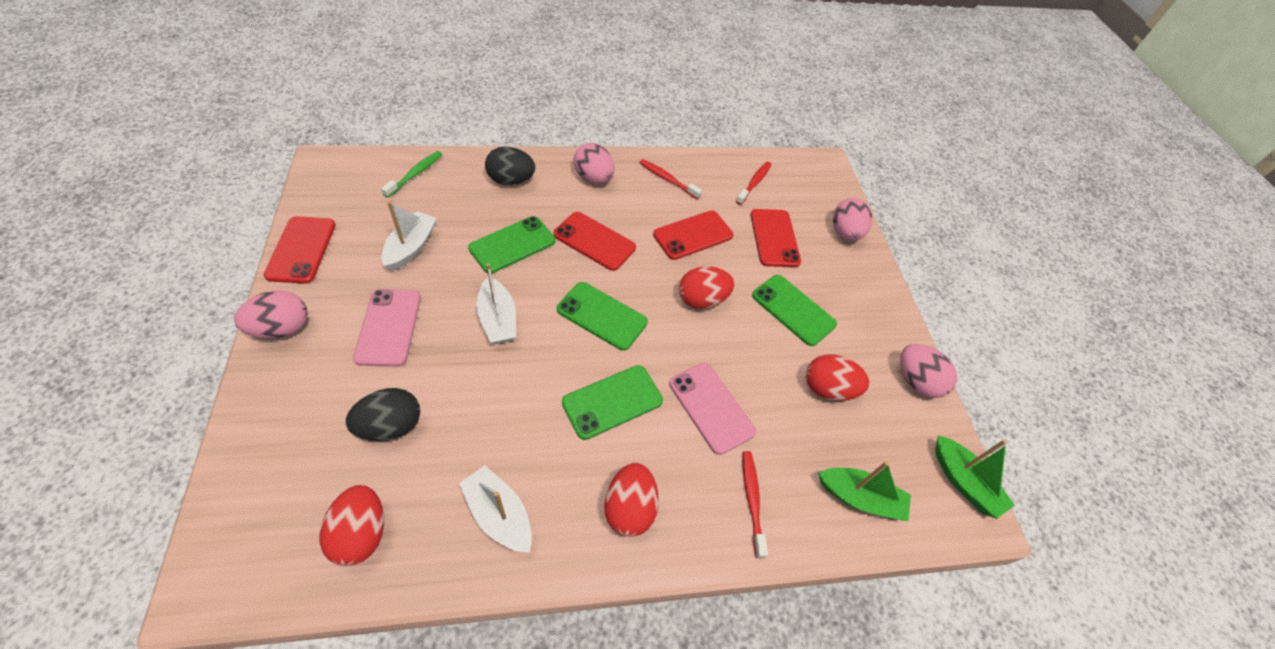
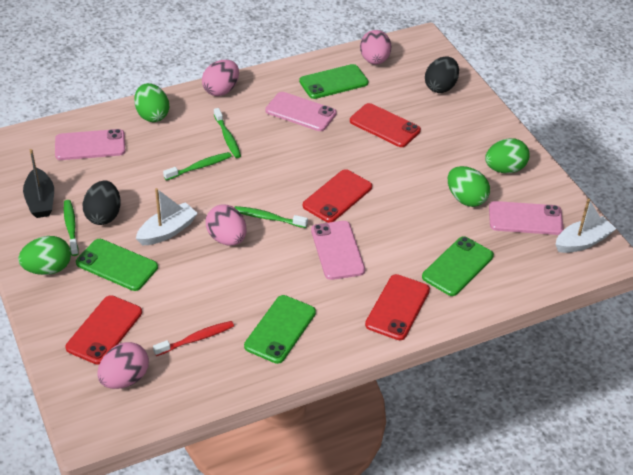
black boat: 0 -> 1
green boat: 2 -> 0
green egg: 0 -> 4
green toothbrush: 1 -> 4
pink phone: 2 -> 4
red egg: 4 -> 0
red toothbrush: 3 -> 1
white boat: 3 -> 2

